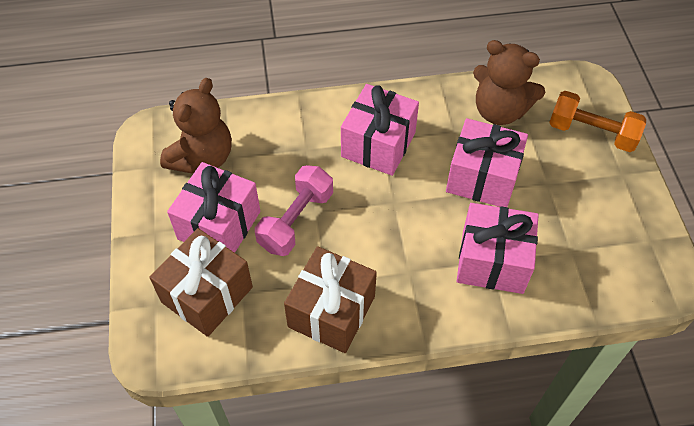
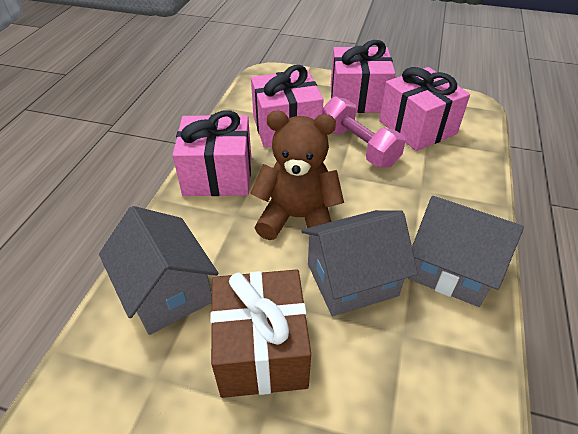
brown gift: 2 -> 1
brown teddy bear: 2 -> 1
grey house: 0 -> 3
orange dumbbell: 1 -> 0

